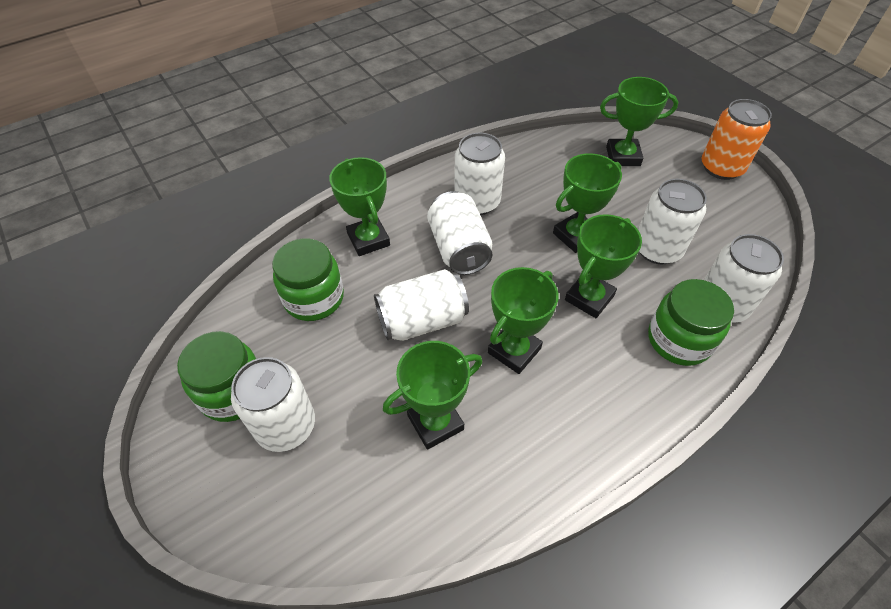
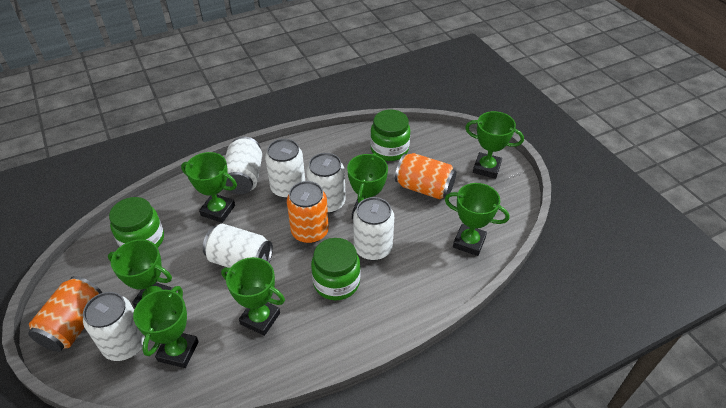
green trophy: 6 -> 7
orange can: 1 -> 3

